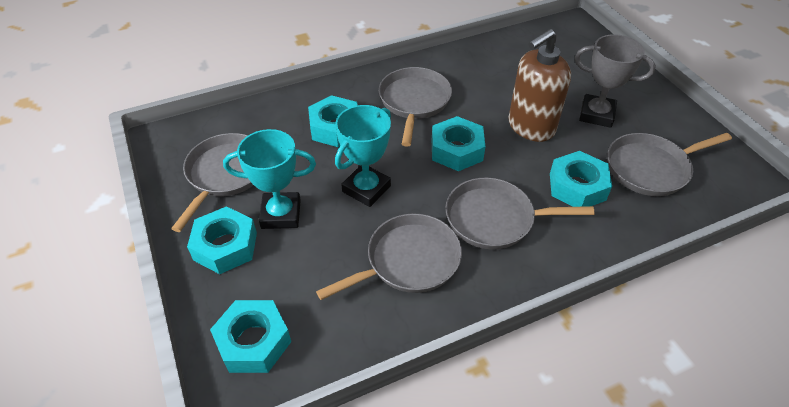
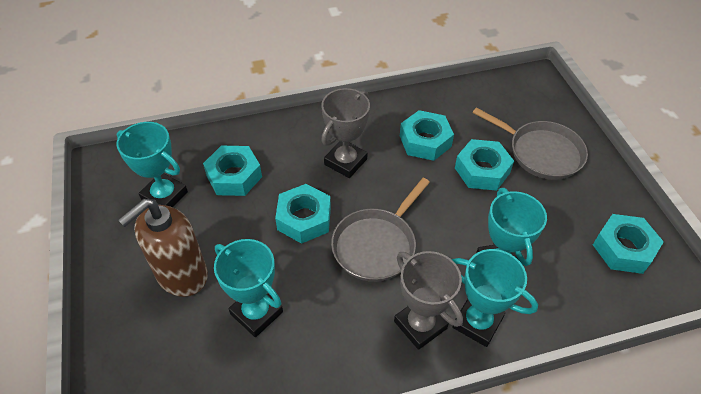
grey pan: 5 -> 2
grey trophy: 1 -> 2
turquoise trophy: 2 -> 4

